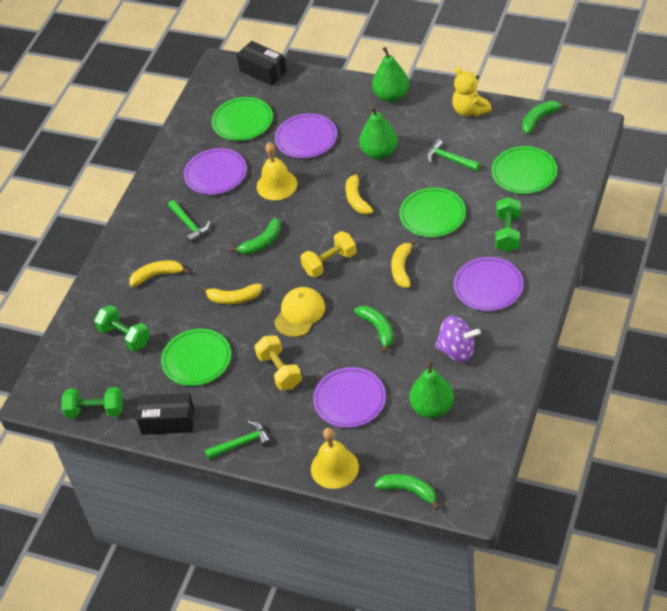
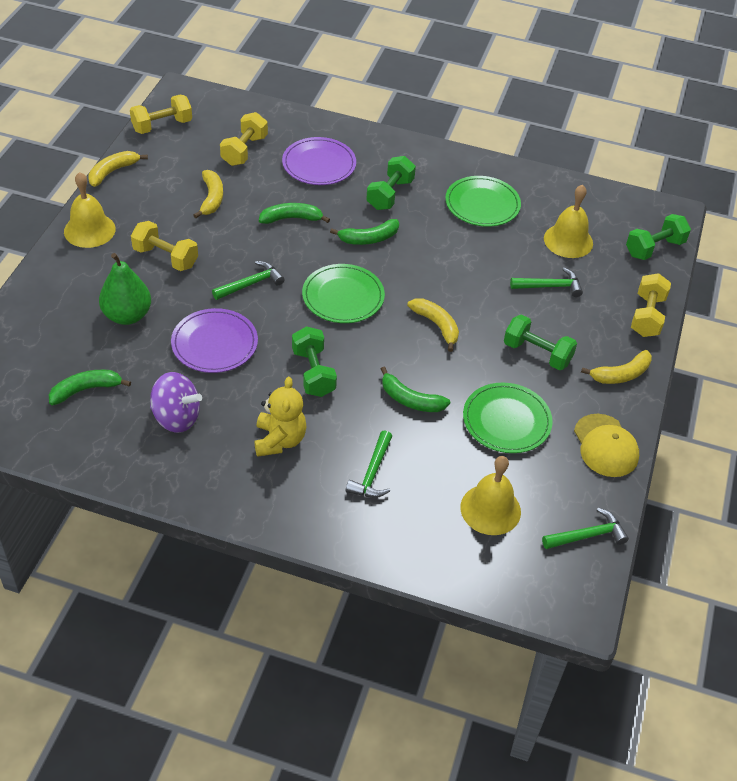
black box: 2 -> 0
green dumbbell: 3 -> 4
green hammer: 3 -> 4
green pear: 3 -> 1
green plate: 4 -> 3
purple plate: 4 -> 2
yellow bell: 2 -> 3
yellow dumbbell: 2 -> 4

